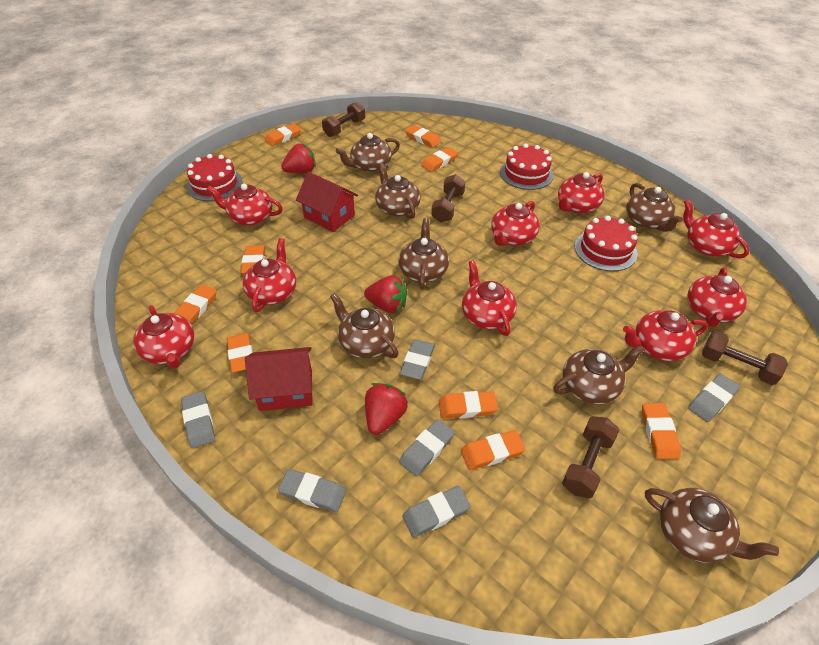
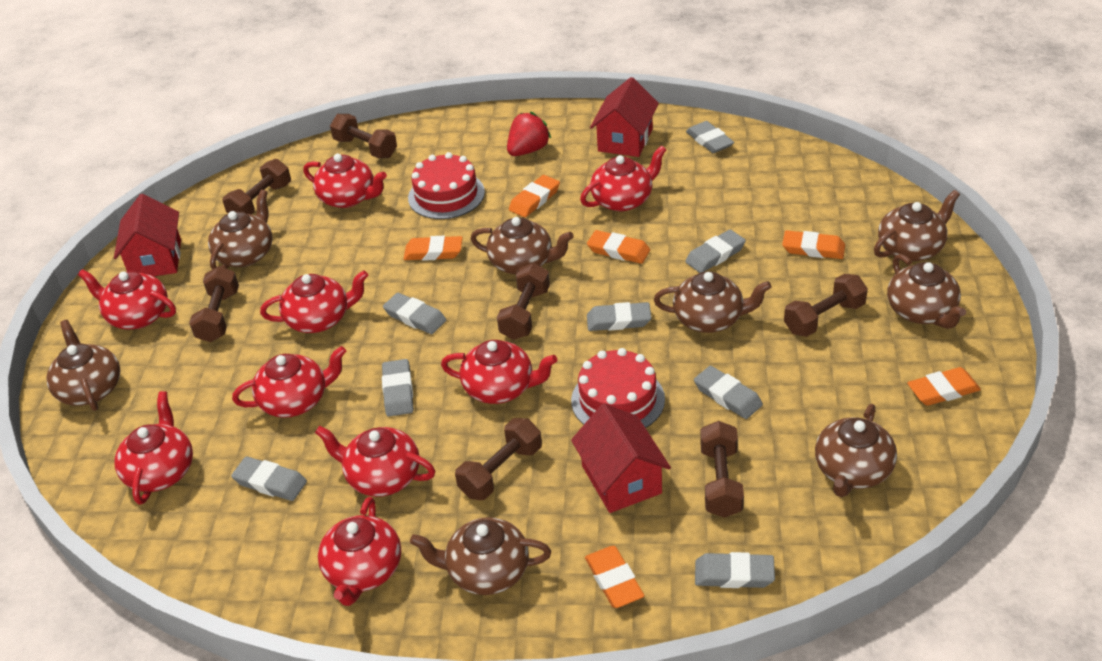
brown dumbbell: 4 -> 7
brown teapot: 7 -> 8
grey eraser: 6 -> 8
orange eraser: 9 -> 6
red cake: 3 -> 2
red house: 2 -> 3
red strawberry: 3 -> 1

